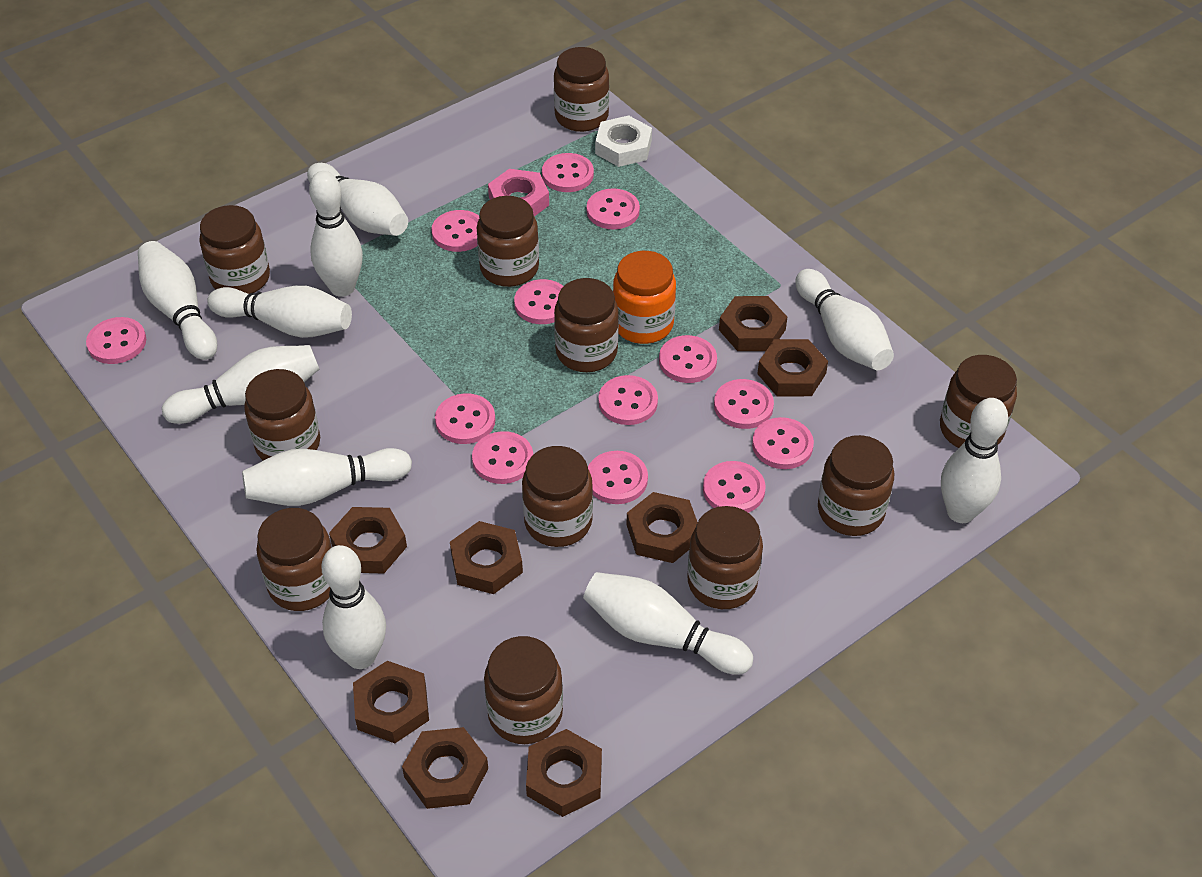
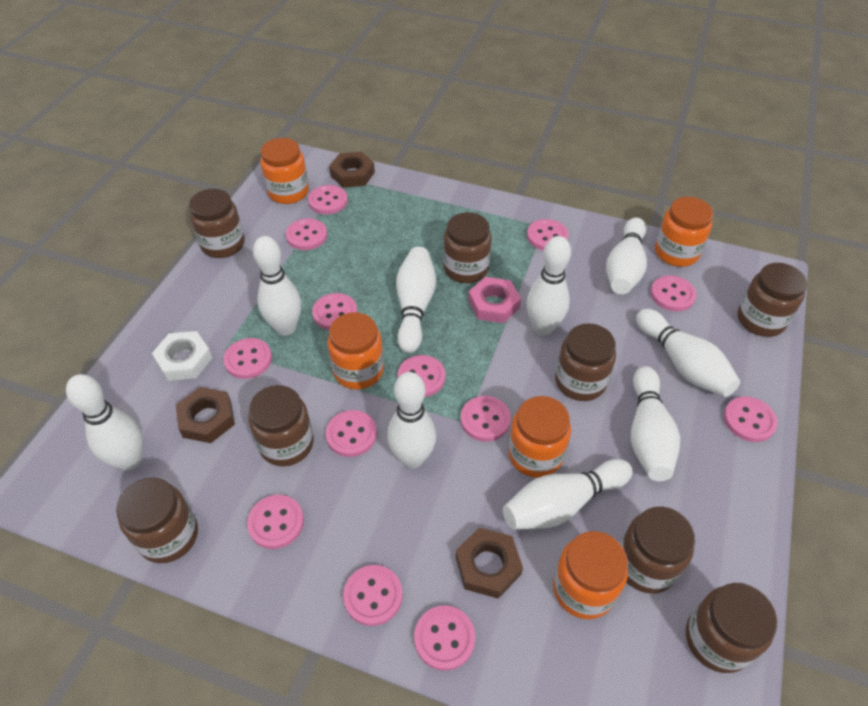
brown jar: 11 -> 8
brown nut: 8 -> 3
orange jar: 1 -> 5
white bowling pin: 10 -> 9

